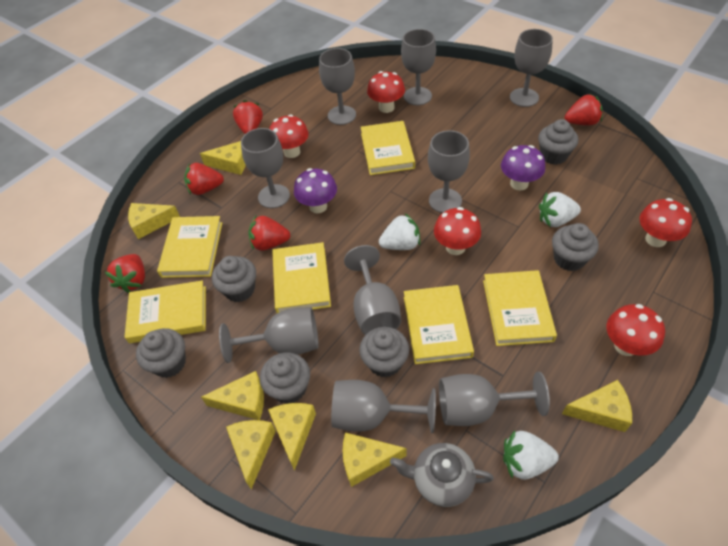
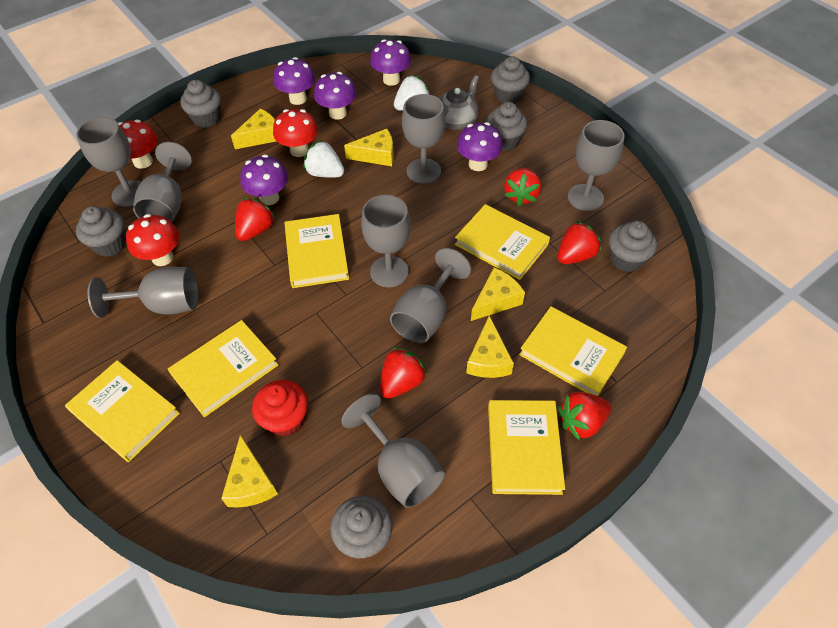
grey goblet: 9 -> 8
purple mushroom: 2 -> 5
red cupcake: 0 -> 1
red mushroom: 5 -> 3
white strawberry: 3 -> 2
yellow cheese: 7 -> 5

